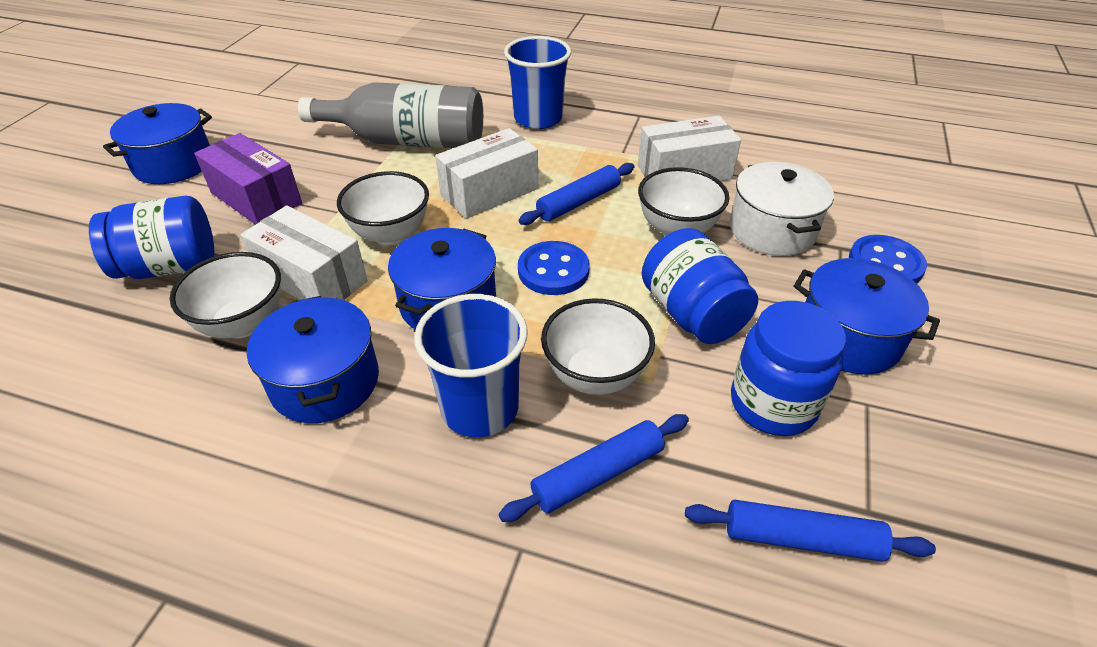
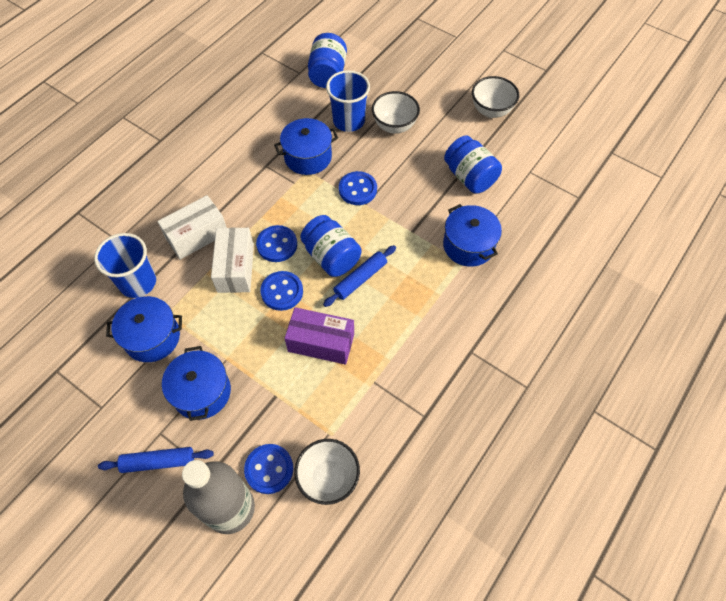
blue button: 2 -> 4
blue rolling pin: 3 -> 2
white bowl: 4 -> 3
white box: 3 -> 2
white pot: 1 -> 0

